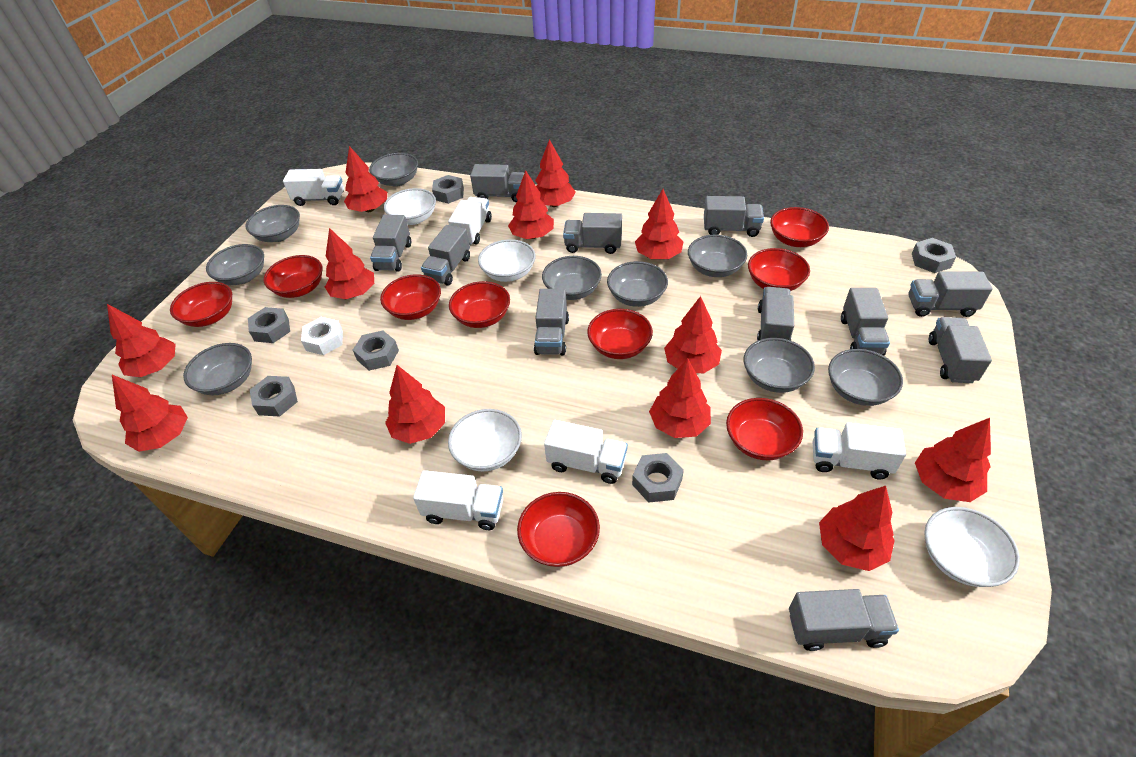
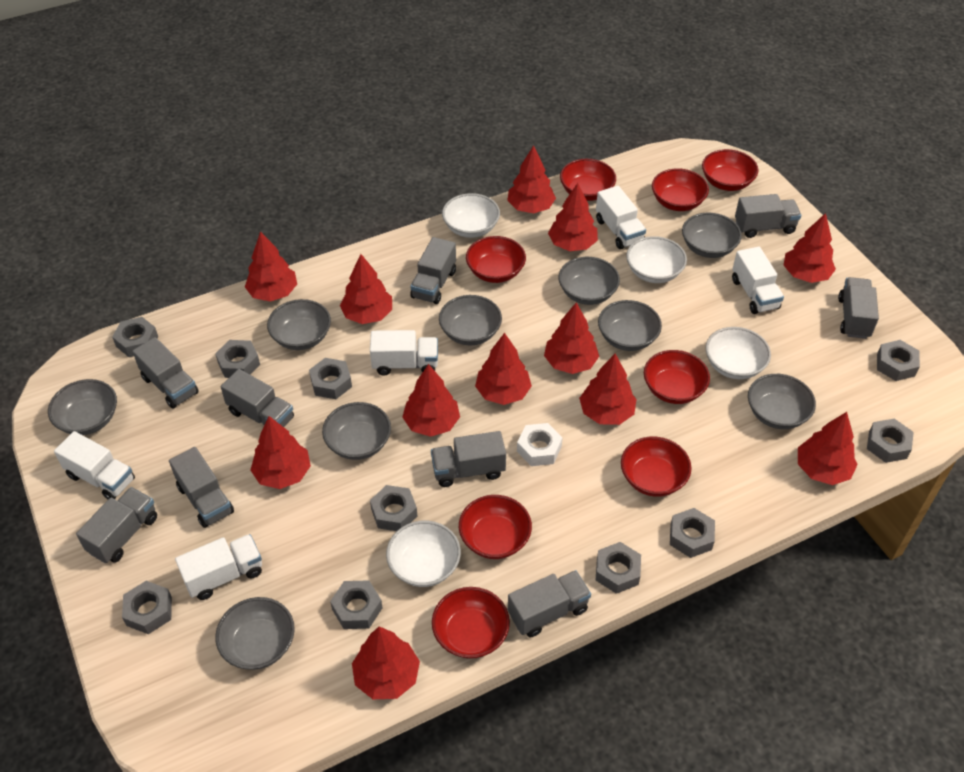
grey nut: 6 -> 10
grey truck: 11 -> 9
red bowl: 9 -> 8

